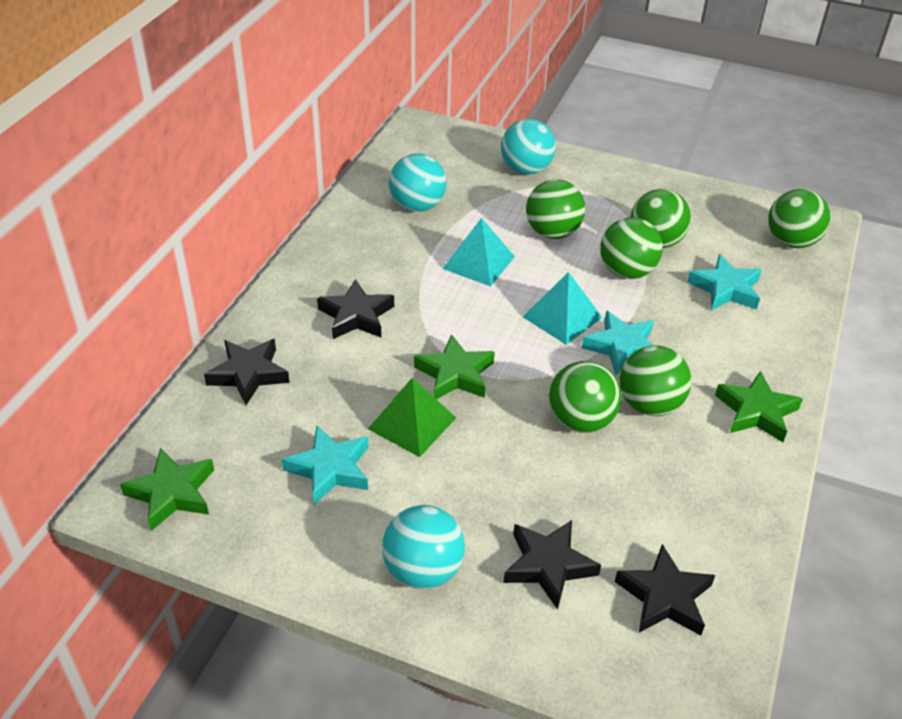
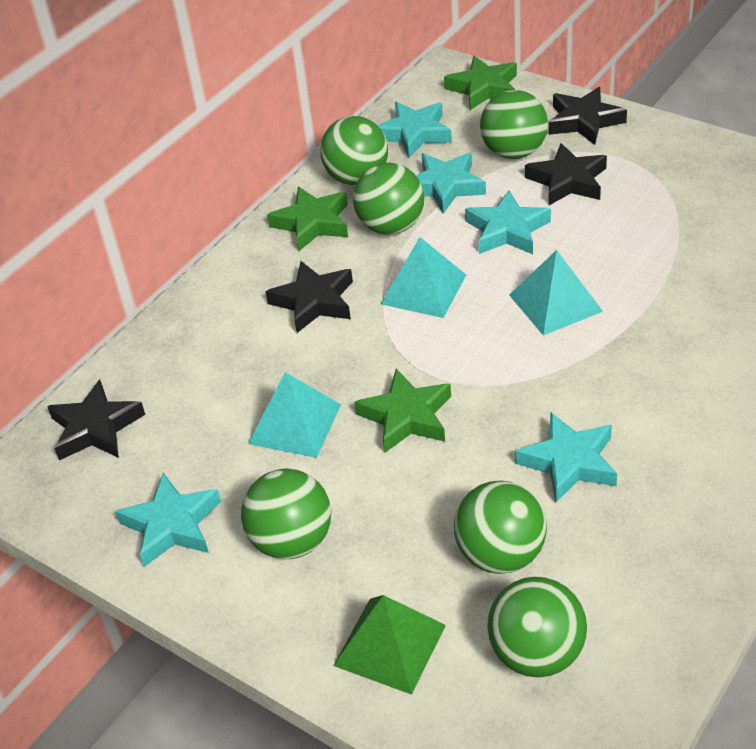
turquoise ball: 3 -> 0
turquoise pyramid: 2 -> 3
turquoise star: 3 -> 5

